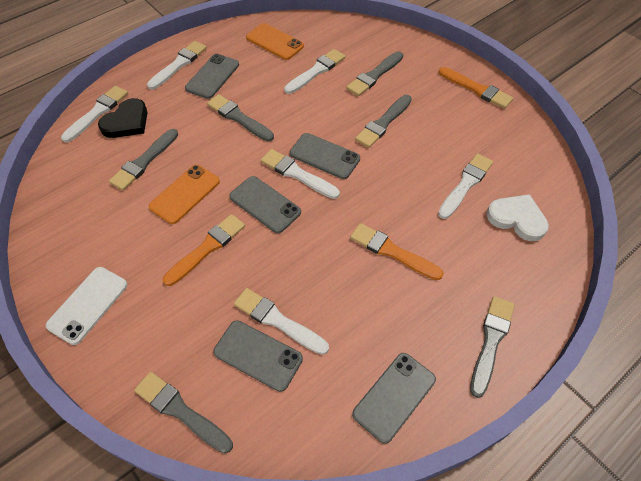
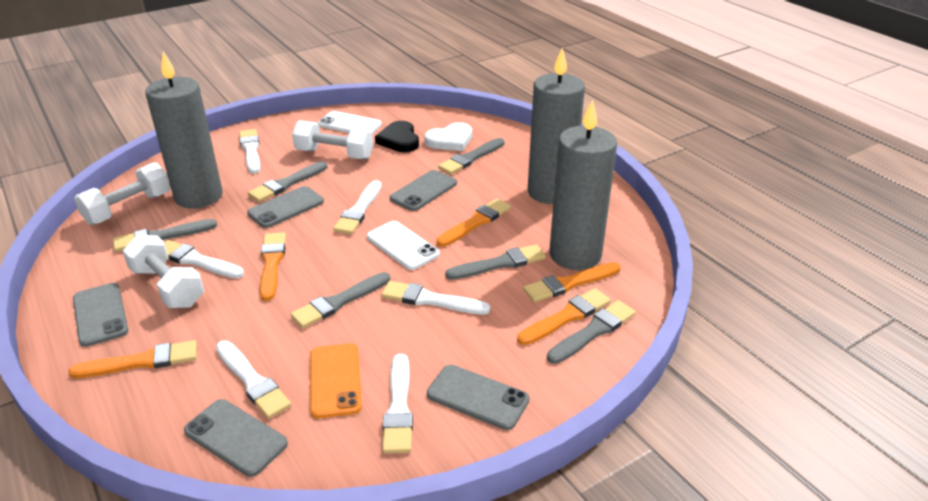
grey candle: 0 -> 3
orange brush: 3 -> 5
orange phone: 2 -> 1
white dumbbell: 0 -> 3
white phone: 1 -> 2

